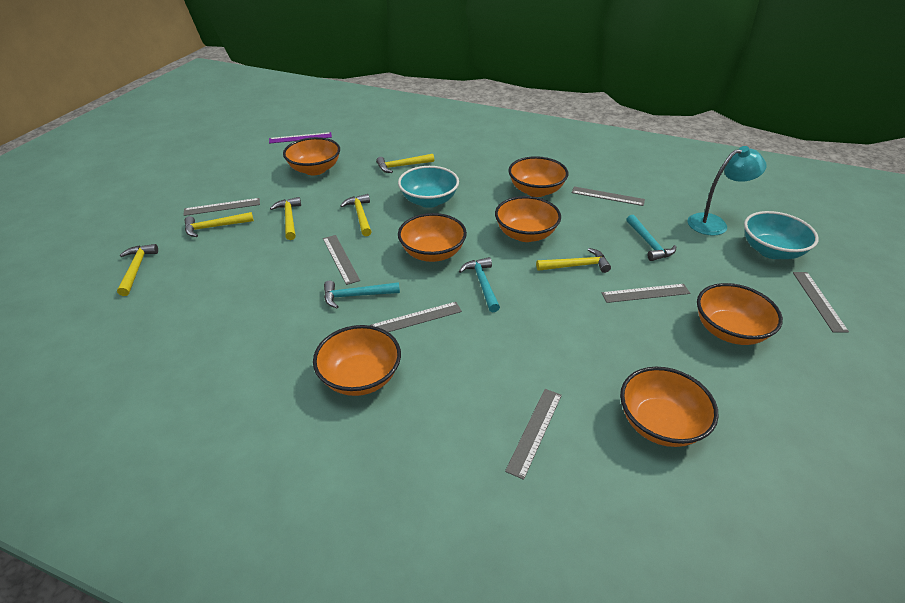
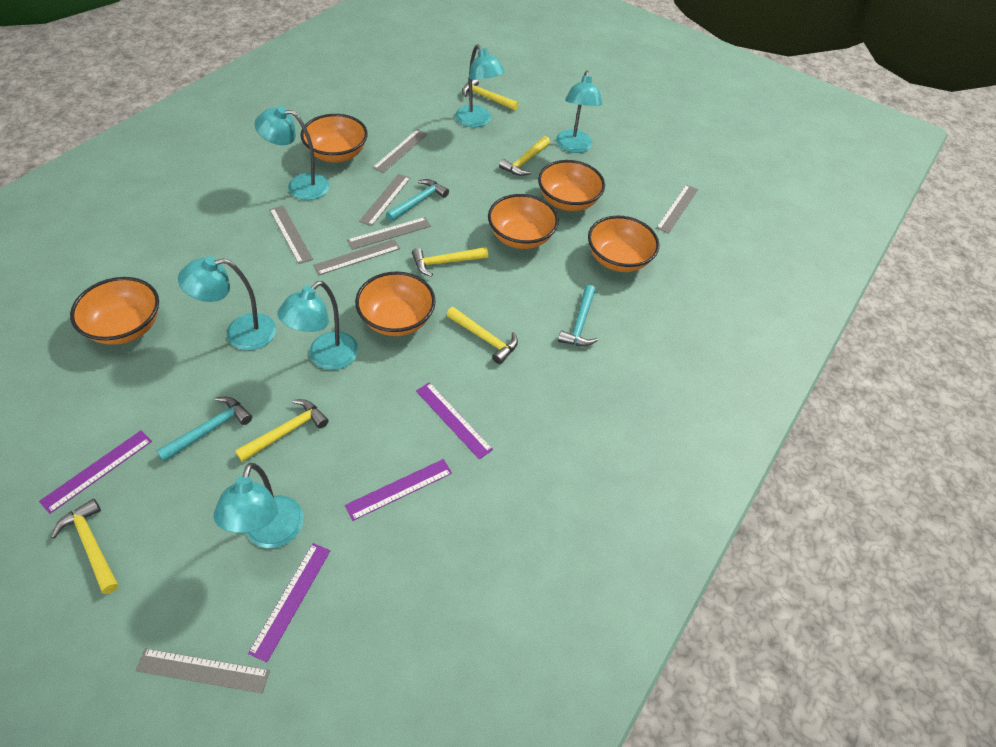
orange bowl: 7 -> 6
purple ruler: 1 -> 4
turquoise bowl: 2 -> 0
turquoise lamp: 1 -> 6

